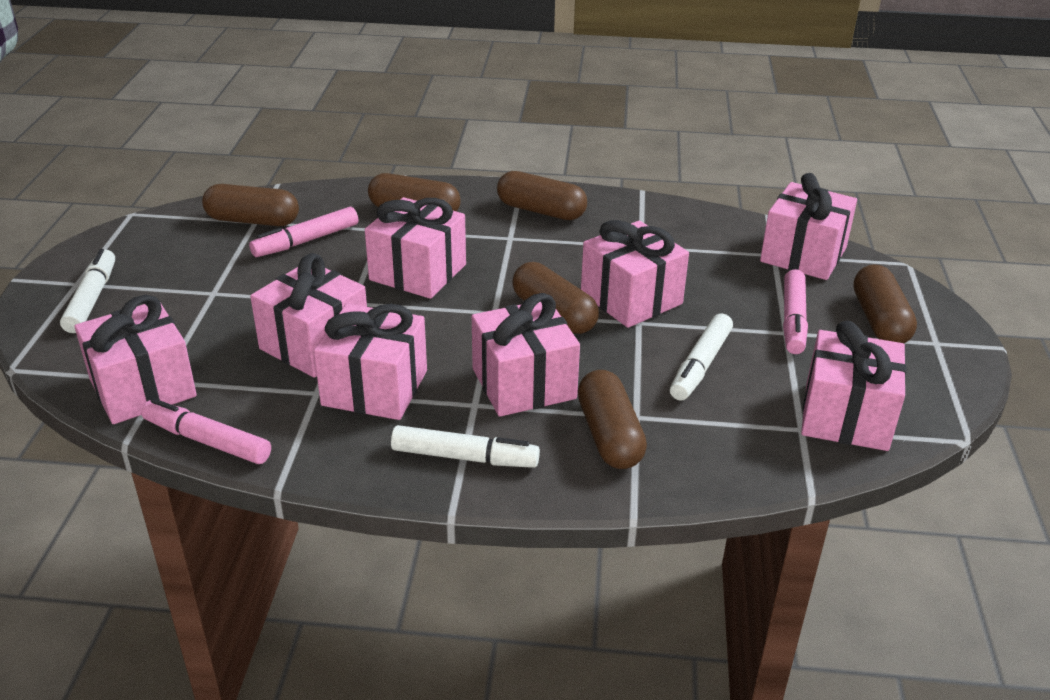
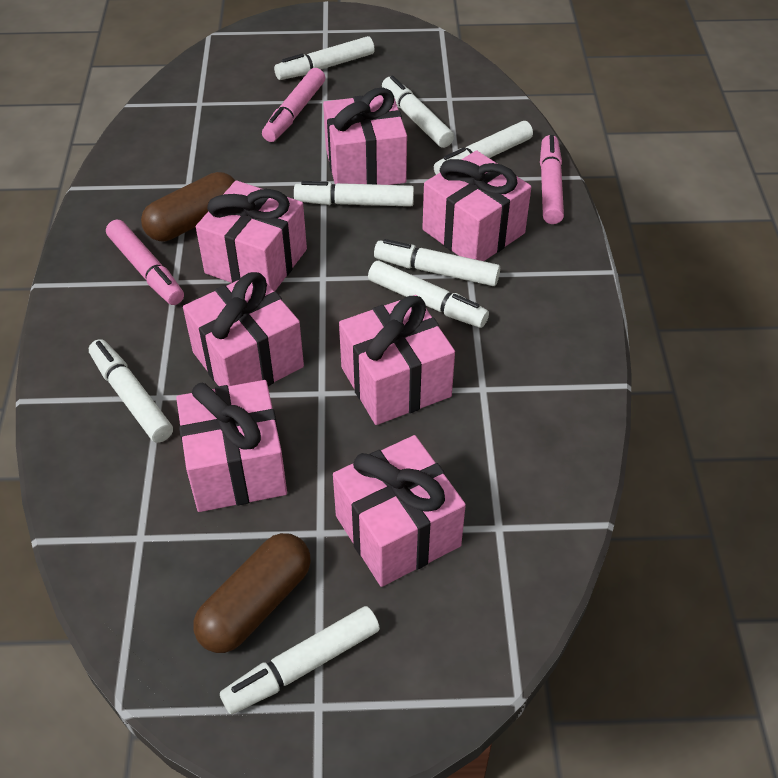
brown capsule: 6 -> 2
pink gift: 8 -> 7
white marker: 3 -> 8

